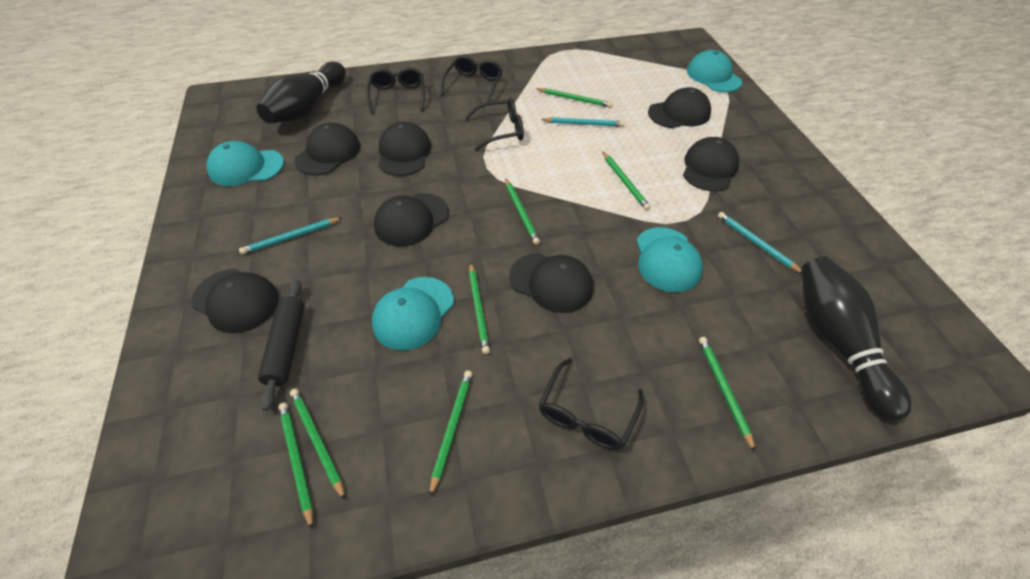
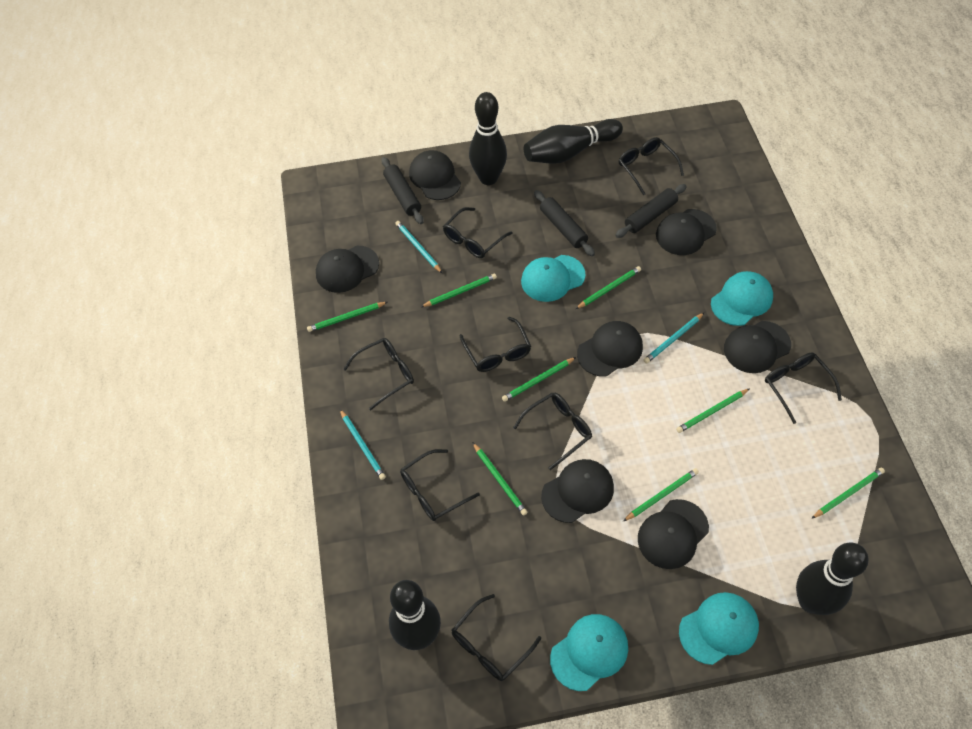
black bowling pin: 2 -> 4
black glasses: 4 -> 8
black rolling pin: 1 -> 3

